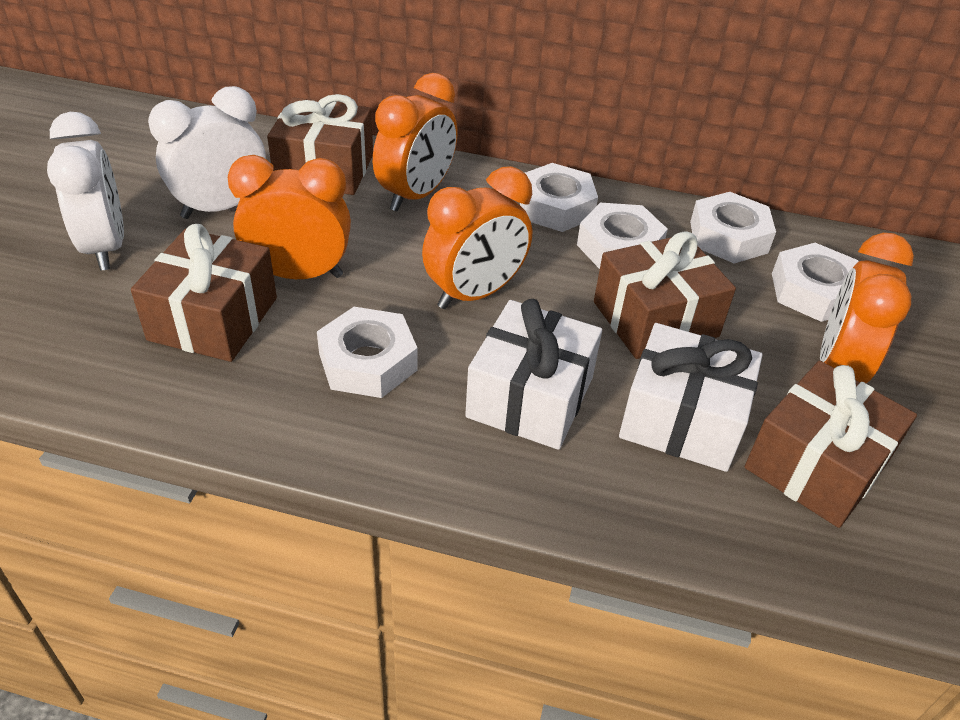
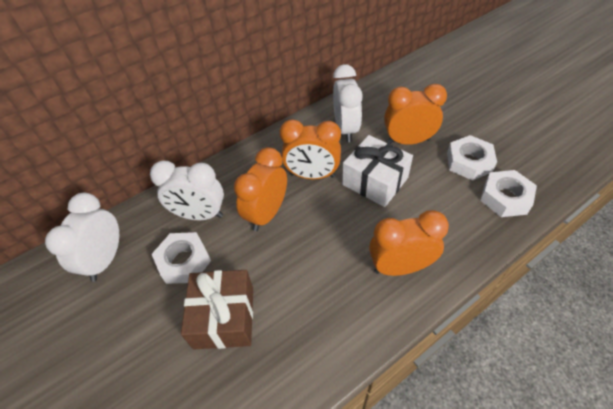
brown gift: 4 -> 1
white clock: 2 -> 3
white gift: 2 -> 1
white nut: 5 -> 3

